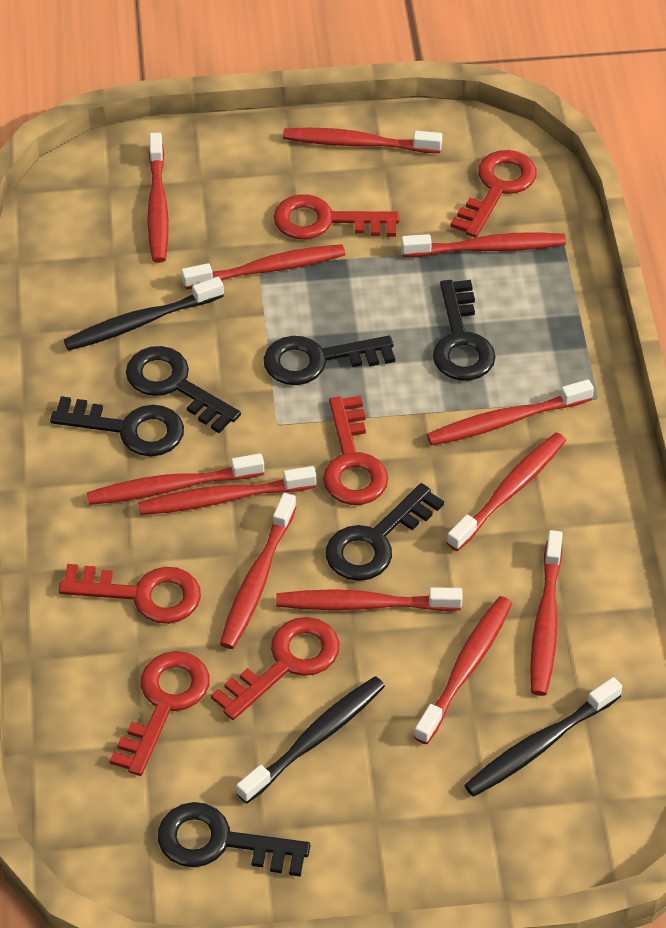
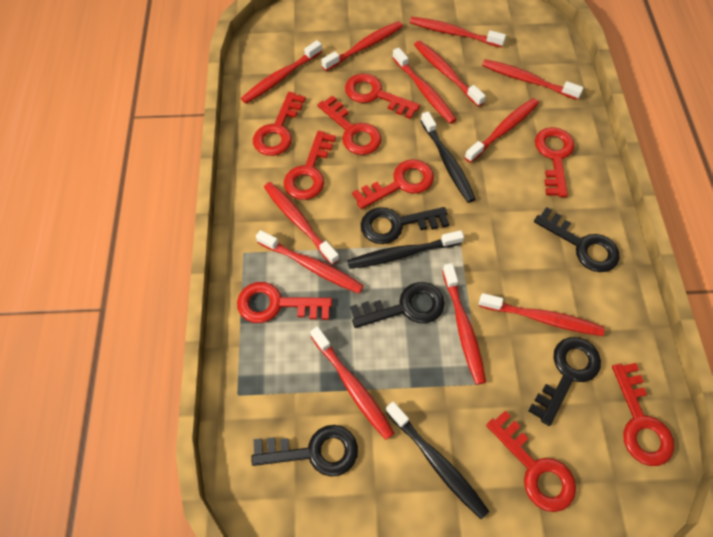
black key: 6 -> 5
red key: 6 -> 9

